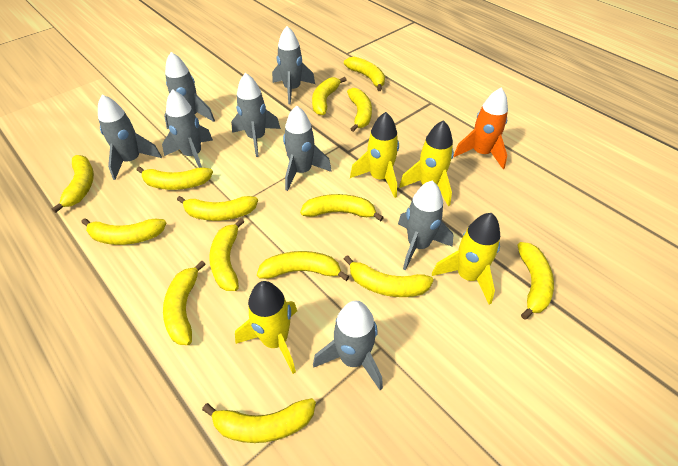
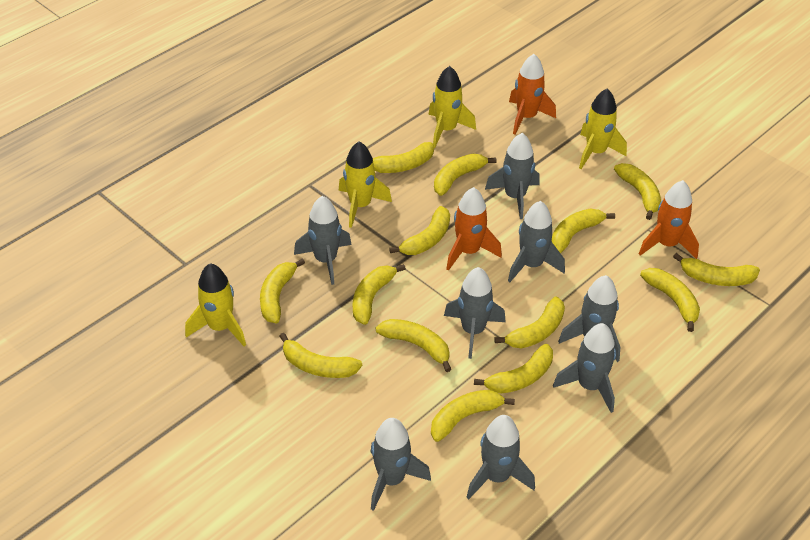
orange rocket: 1 -> 3

